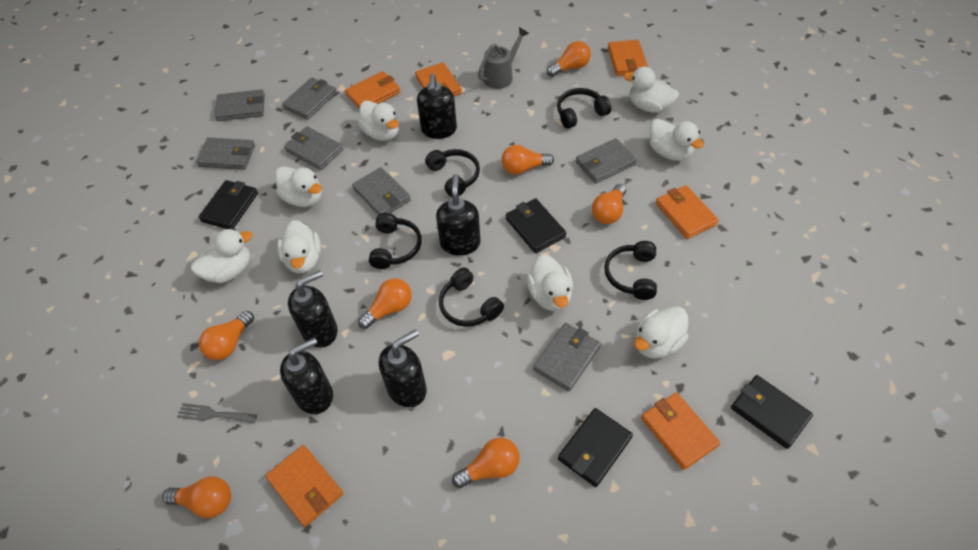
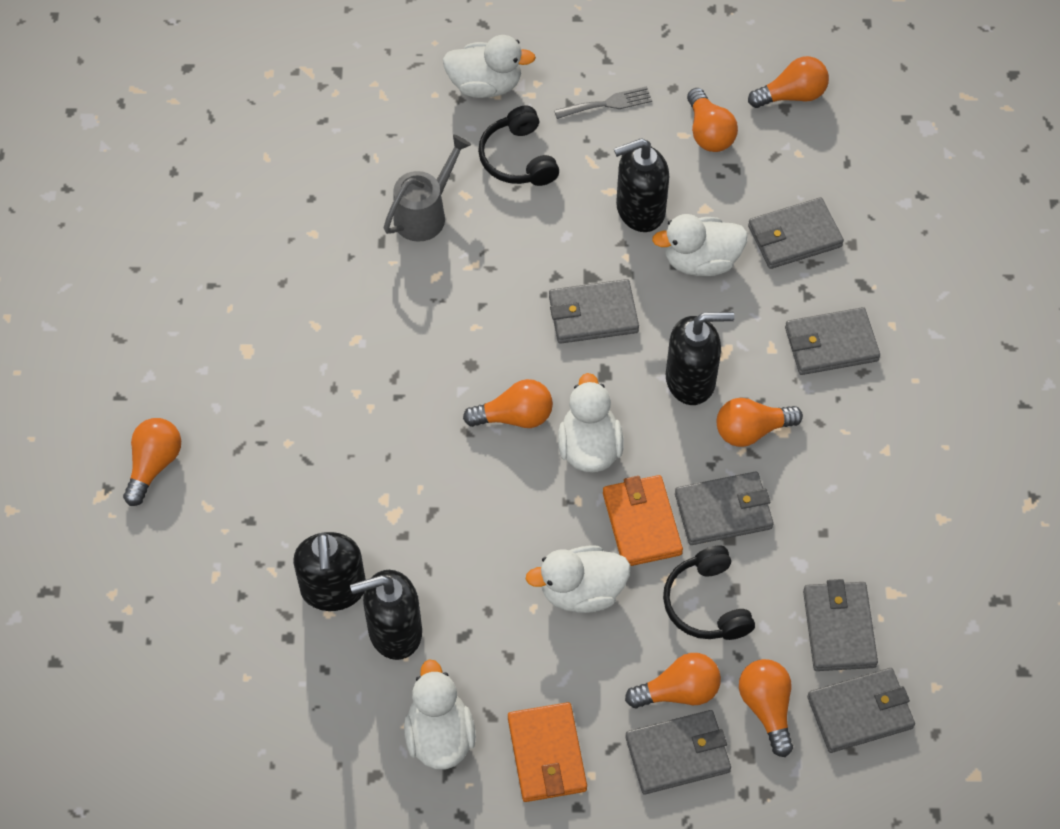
black headphones: 5 -> 2
black soap dispenser: 5 -> 4
black wallet: 4 -> 0
orange wallet: 6 -> 2
white duck: 8 -> 5

